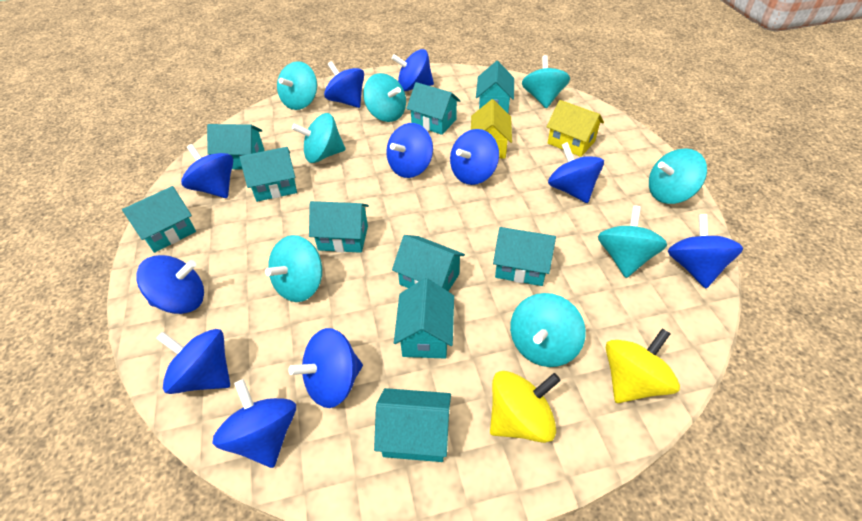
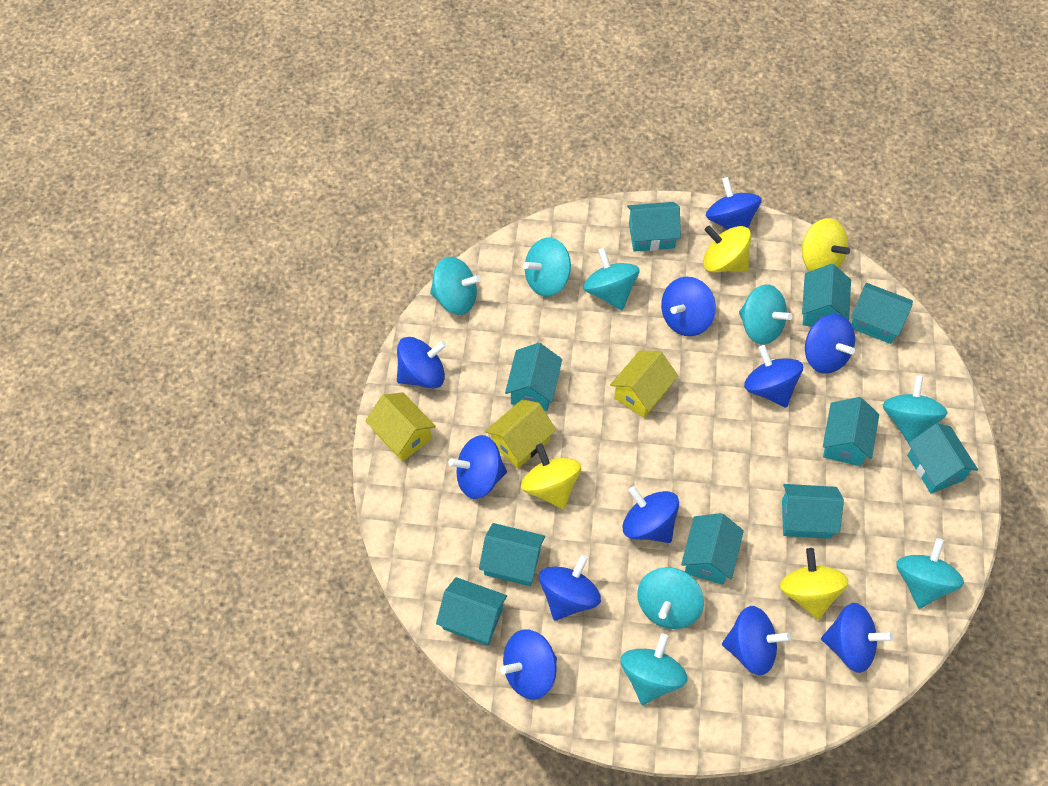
yellow house: 2 -> 3
yellow spinning top: 2 -> 4

